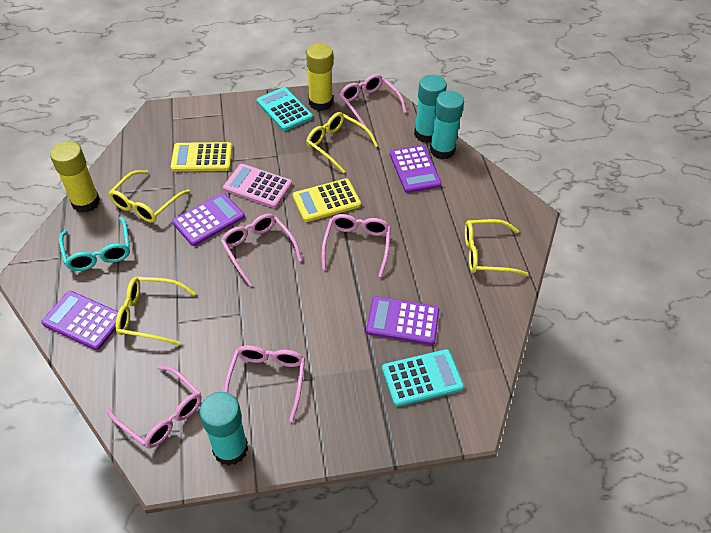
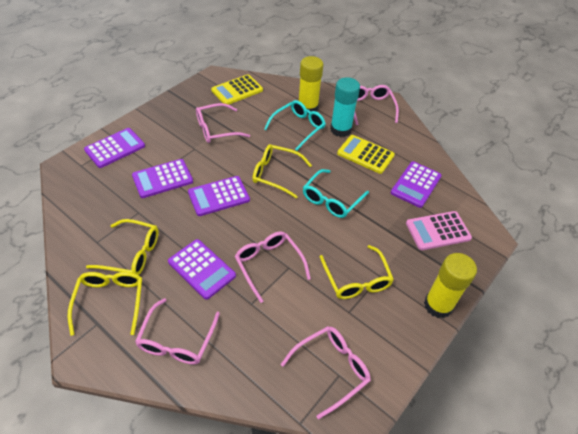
purple calculator: 4 -> 5
turquoise calculator: 2 -> 0
turquoise glasses: 1 -> 2
turquoise glue stick: 3 -> 1

